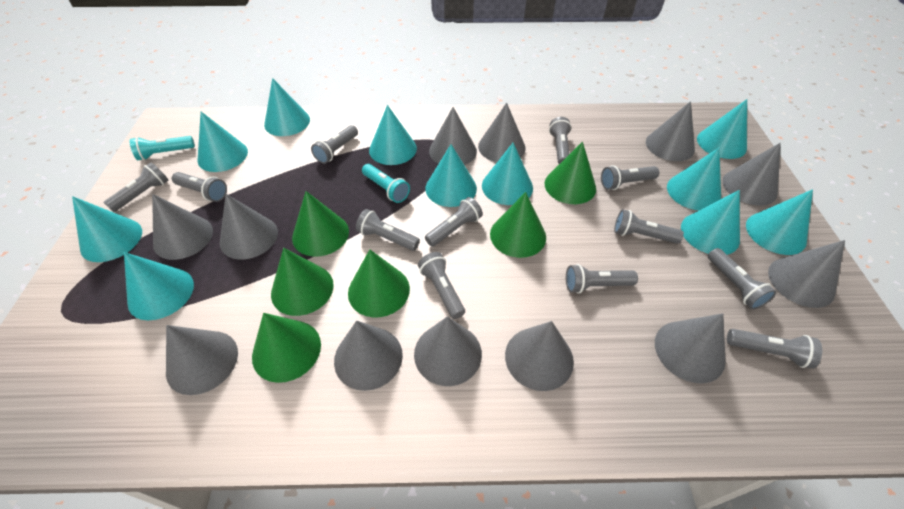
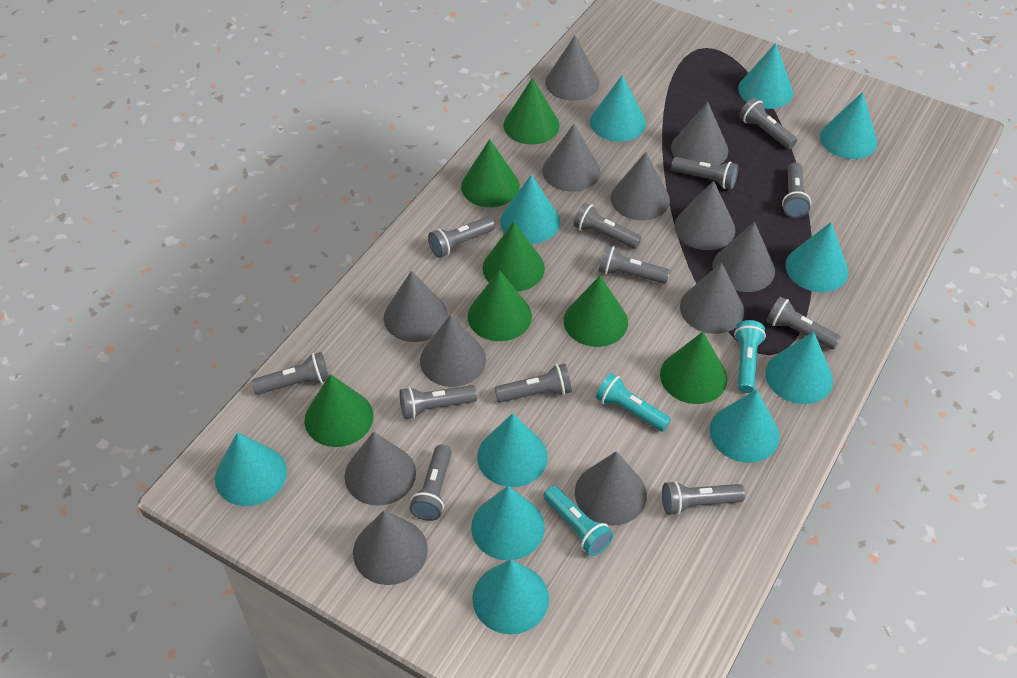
green cone: 6 -> 7
turquoise flashlight: 2 -> 3

